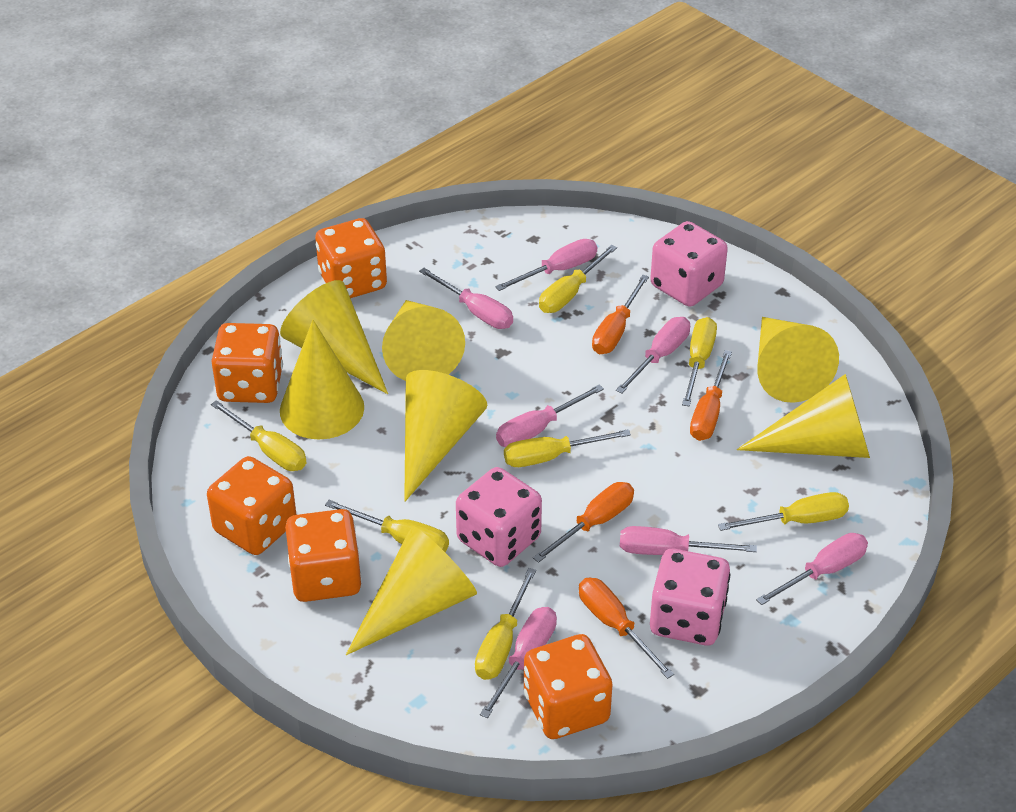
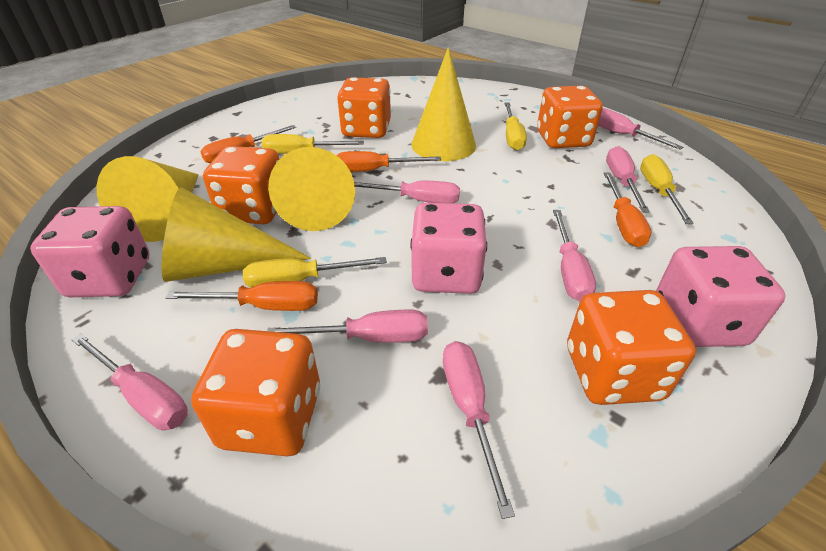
yellow cone: 7 -> 4
yellow screwdriver: 7 -> 4

